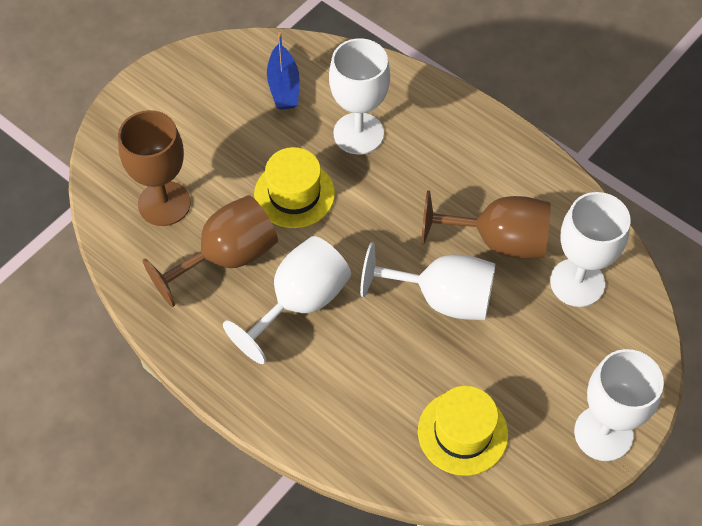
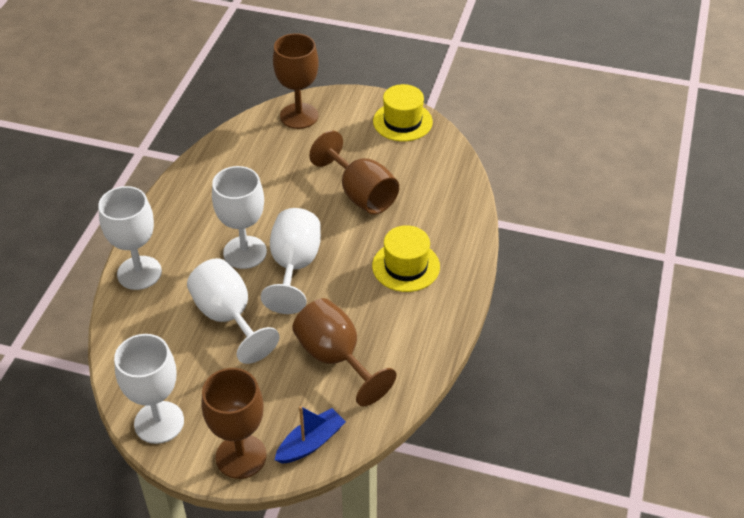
brown goblet: 3 -> 4

